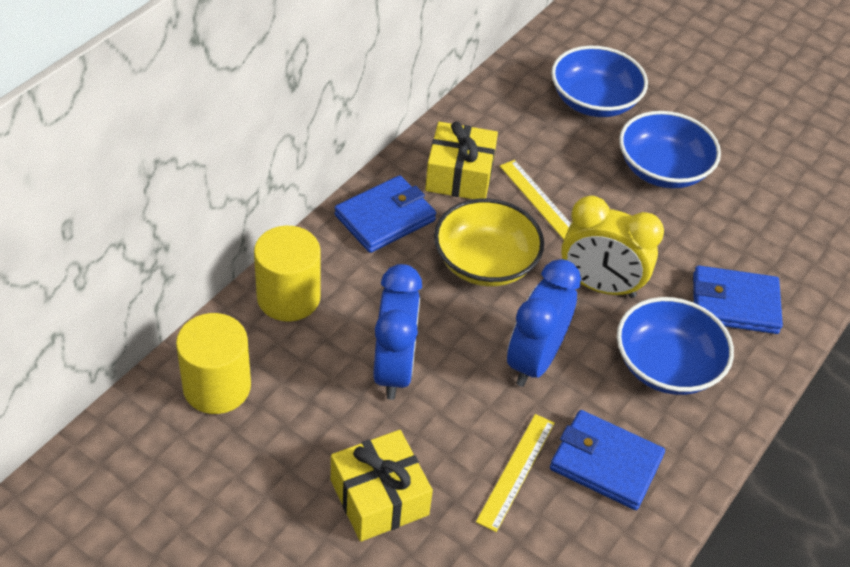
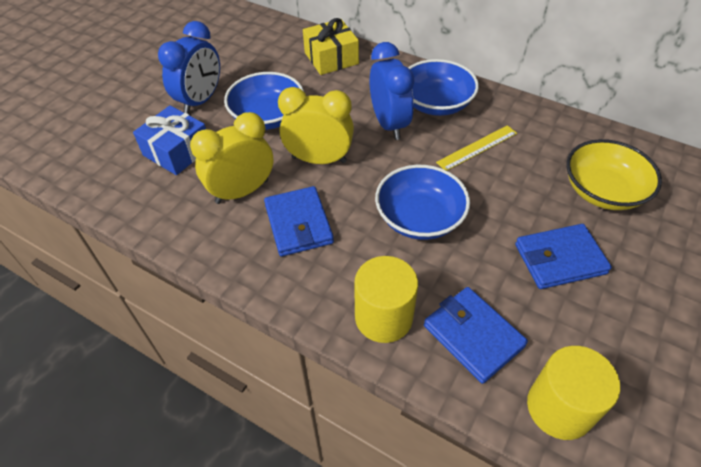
blue gift: 0 -> 1
yellow clock: 1 -> 2
yellow gift: 2 -> 1
yellow ruler: 2 -> 1

